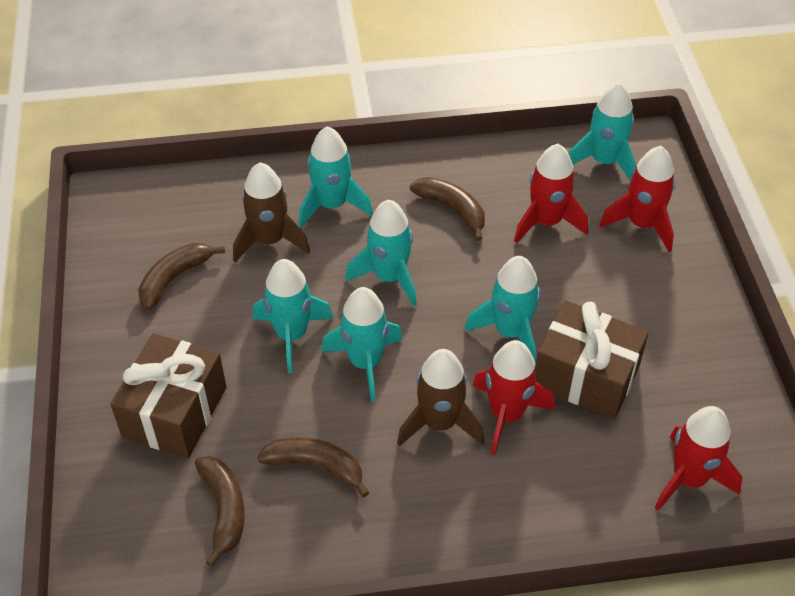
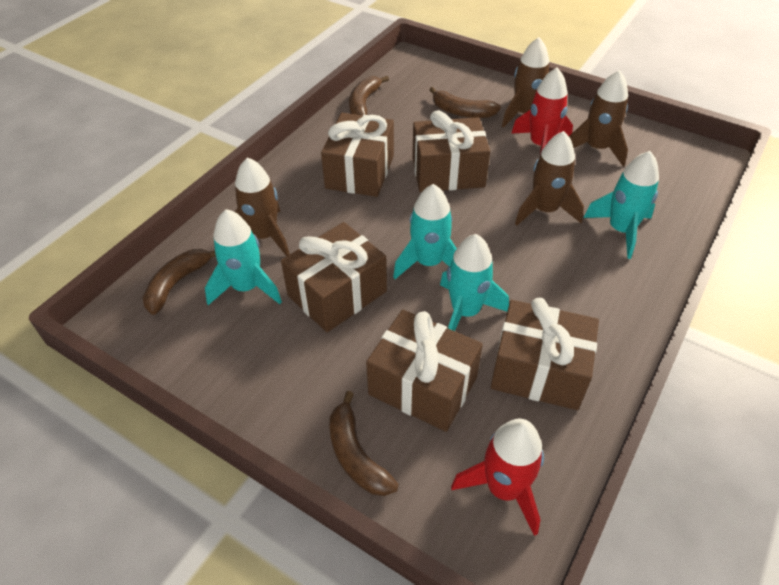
brown gift: 2 -> 5
brown rocket: 2 -> 4
red rocket: 4 -> 2
turquoise rocket: 6 -> 4

